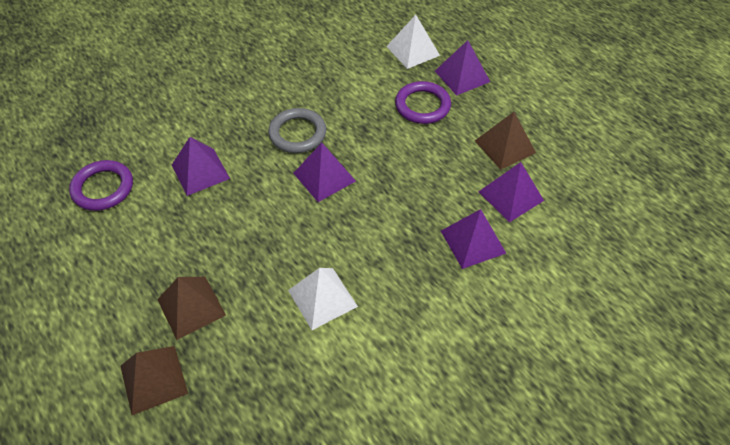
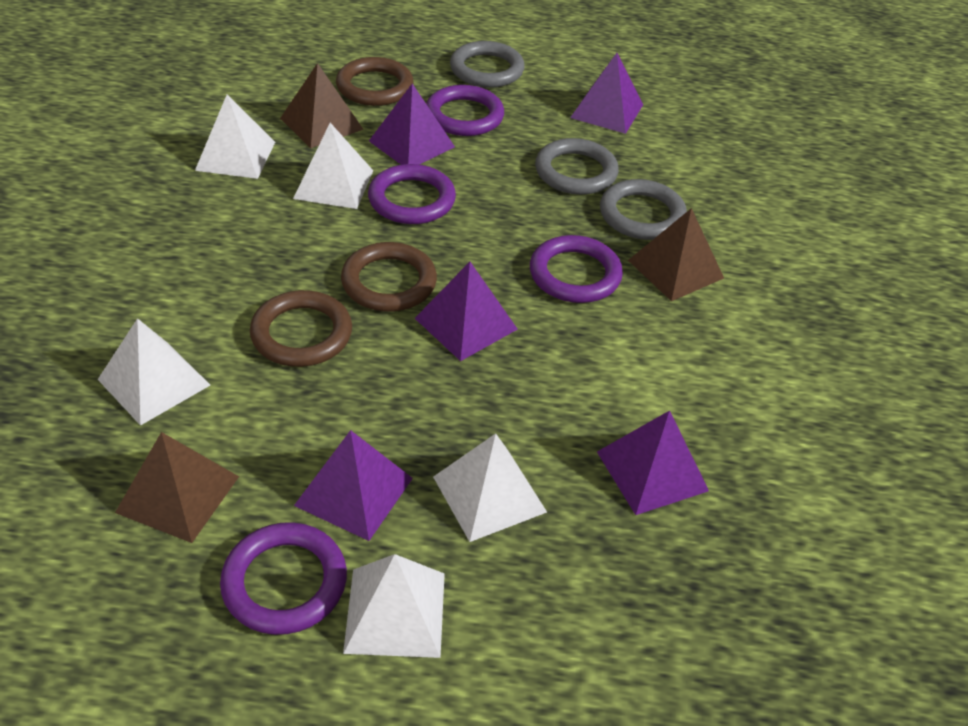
brown ring: 0 -> 3
grey ring: 1 -> 3
purple ring: 2 -> 4
white pyramid: 2 -> 5

